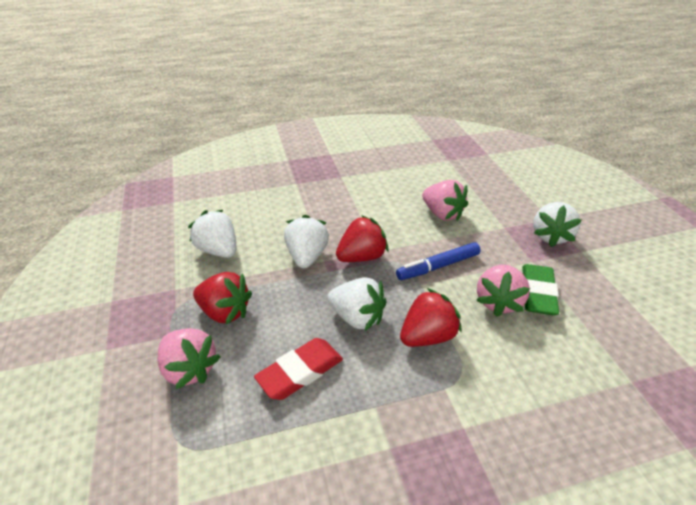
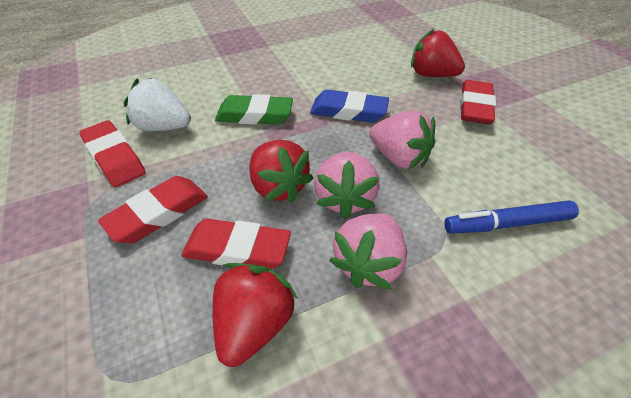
blue eraser: 0 -> 1
red eraser: 1 -> 4
white strawberry: 4 -> 1

